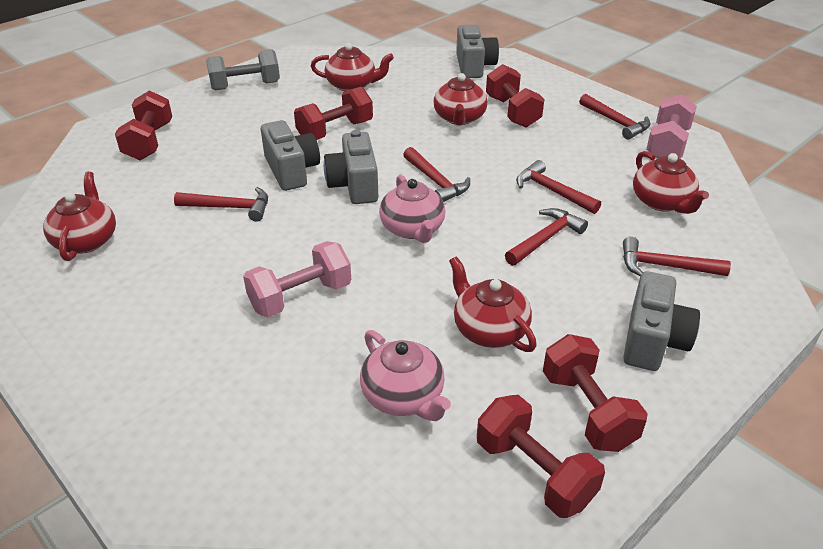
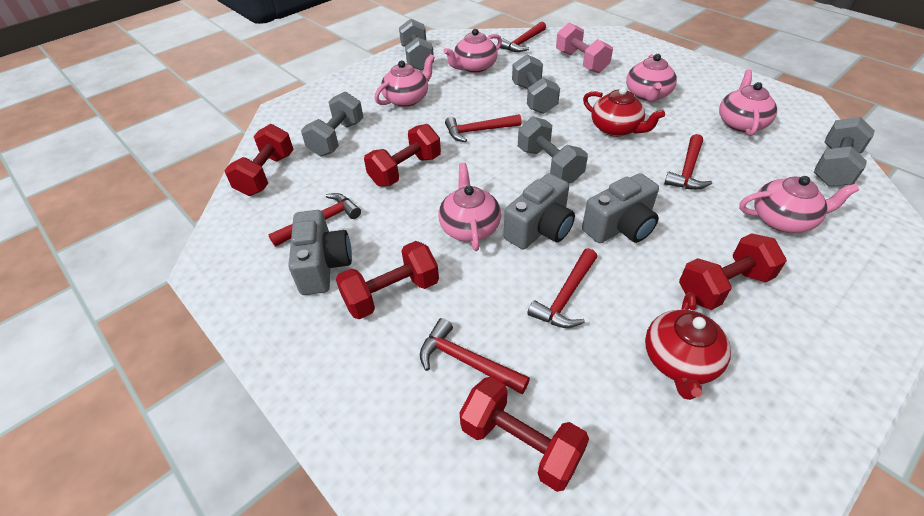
grey camera: 4 -> 3
grey dumbbell: 1 -> 5
pink dumbbell: 2 -> 1
pink teapot: 2 -> 6
red teapot: 5 -> 2

